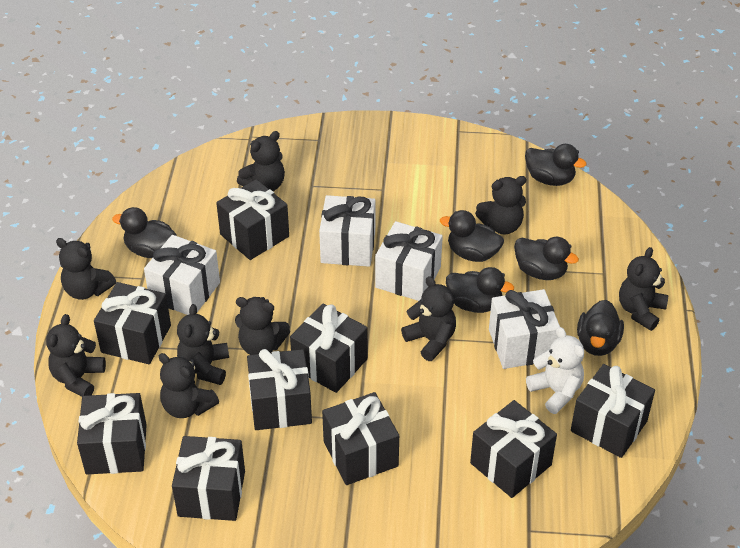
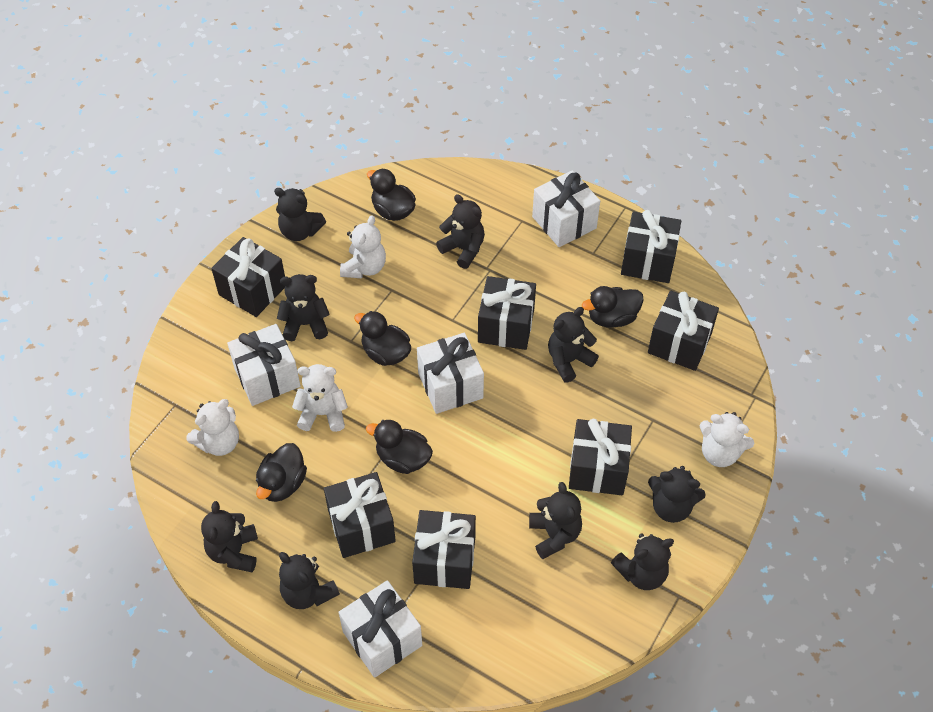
black duck: 6 -> 5
black gift: 9 -> 7
white teddy bear: 1 -> 4

